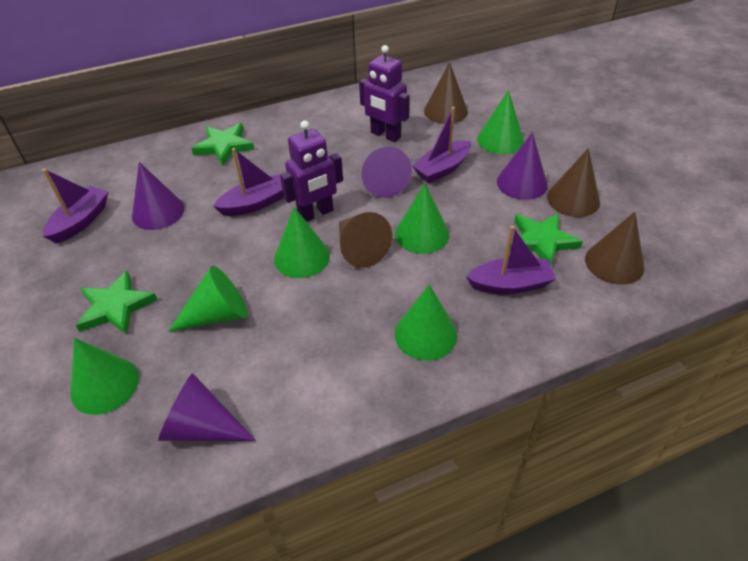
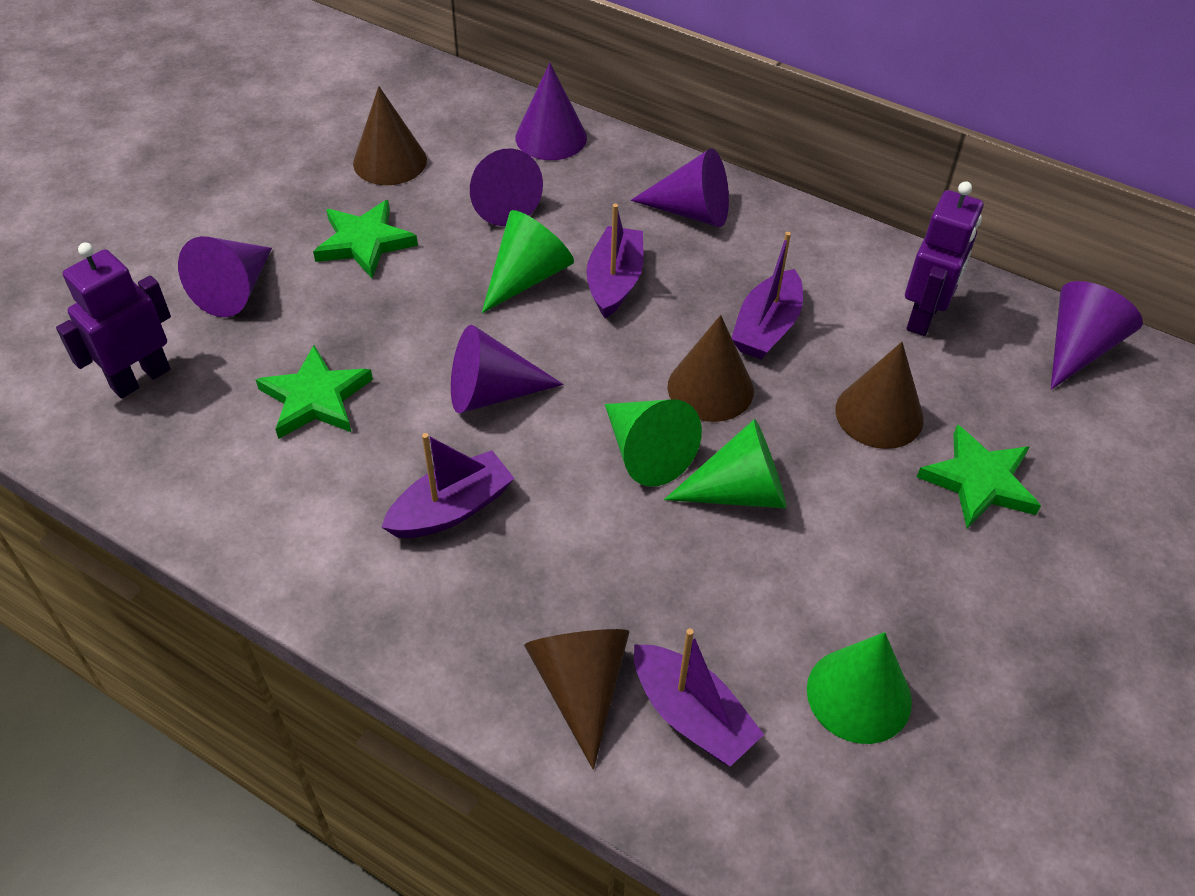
green cone: 6 -> 4
purple cone: 4 -> 6

